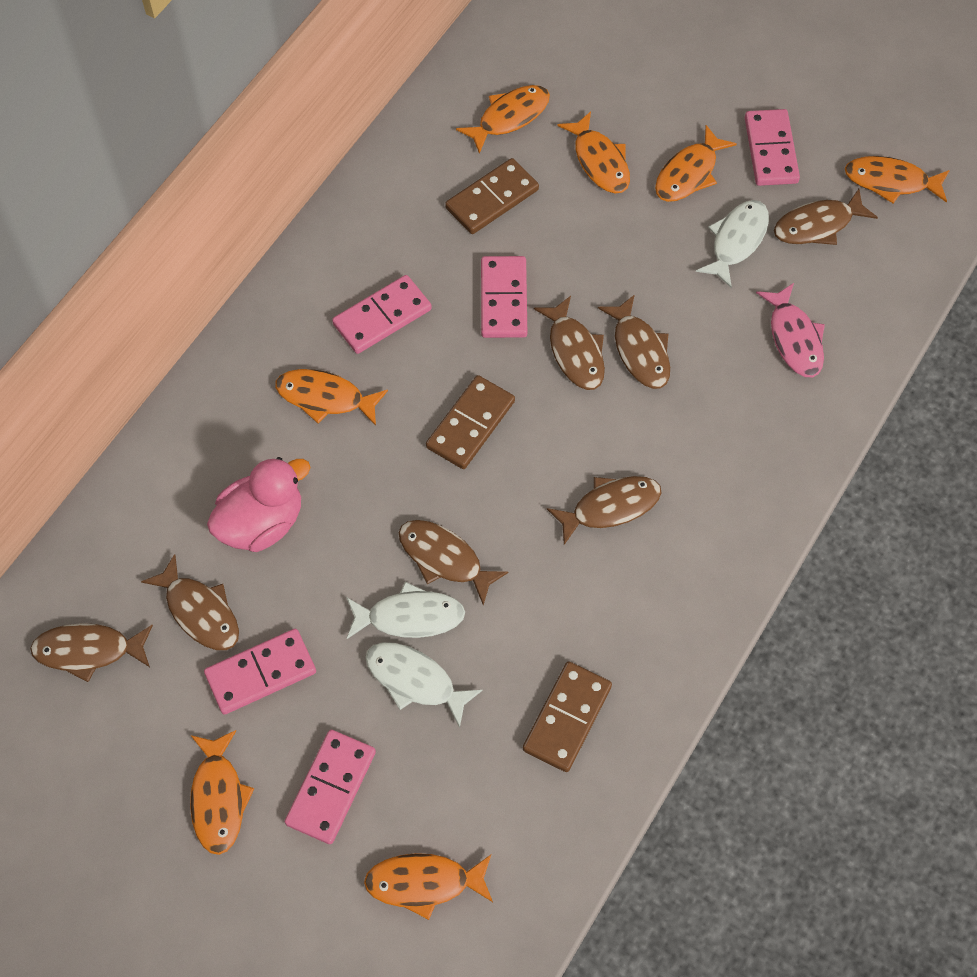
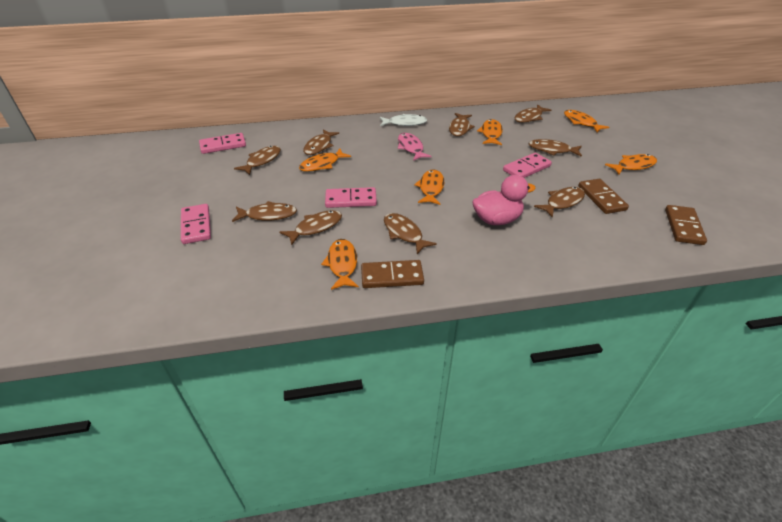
brown fish: 7 -> 9
orange fish: 7 -> 6
pink domino: 5 -> 4
white fish: 3 -> 1

